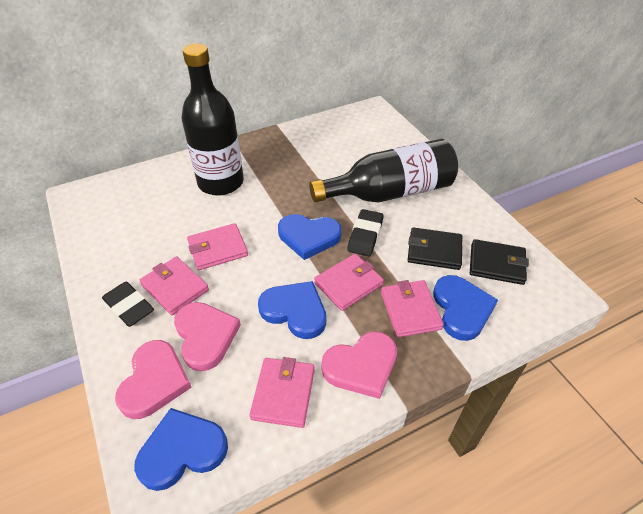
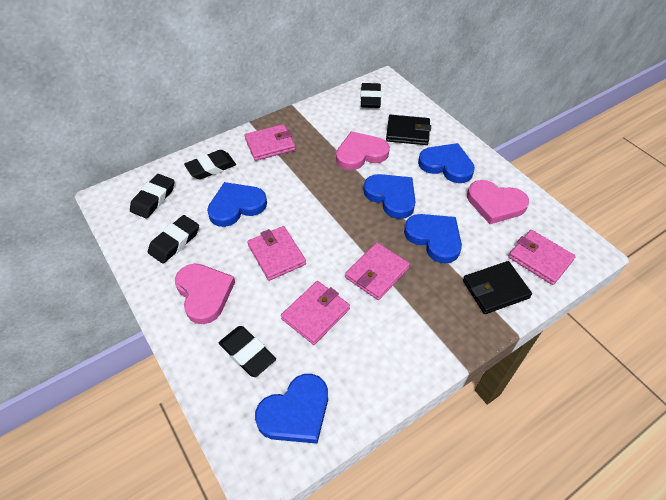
black bottle: 2 -> 0
black eraser: 2 -> 5
blue heart: 4 -> 5

